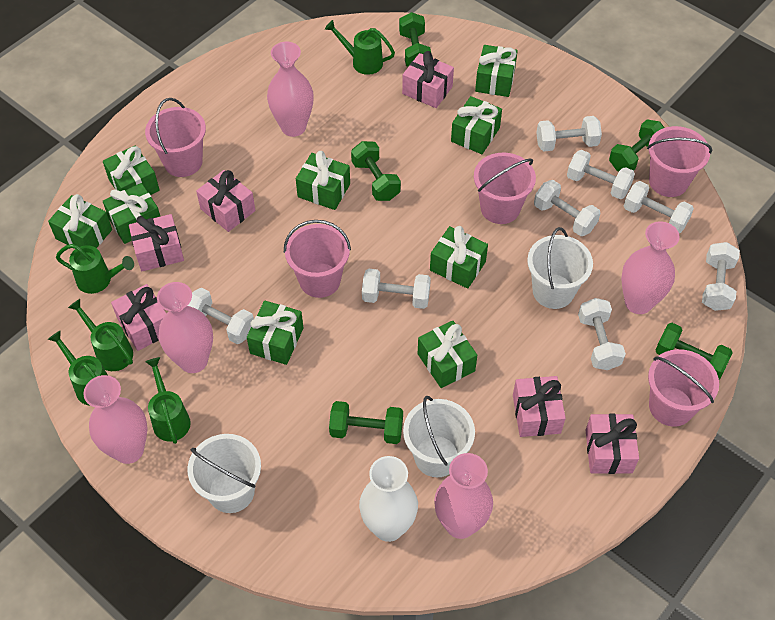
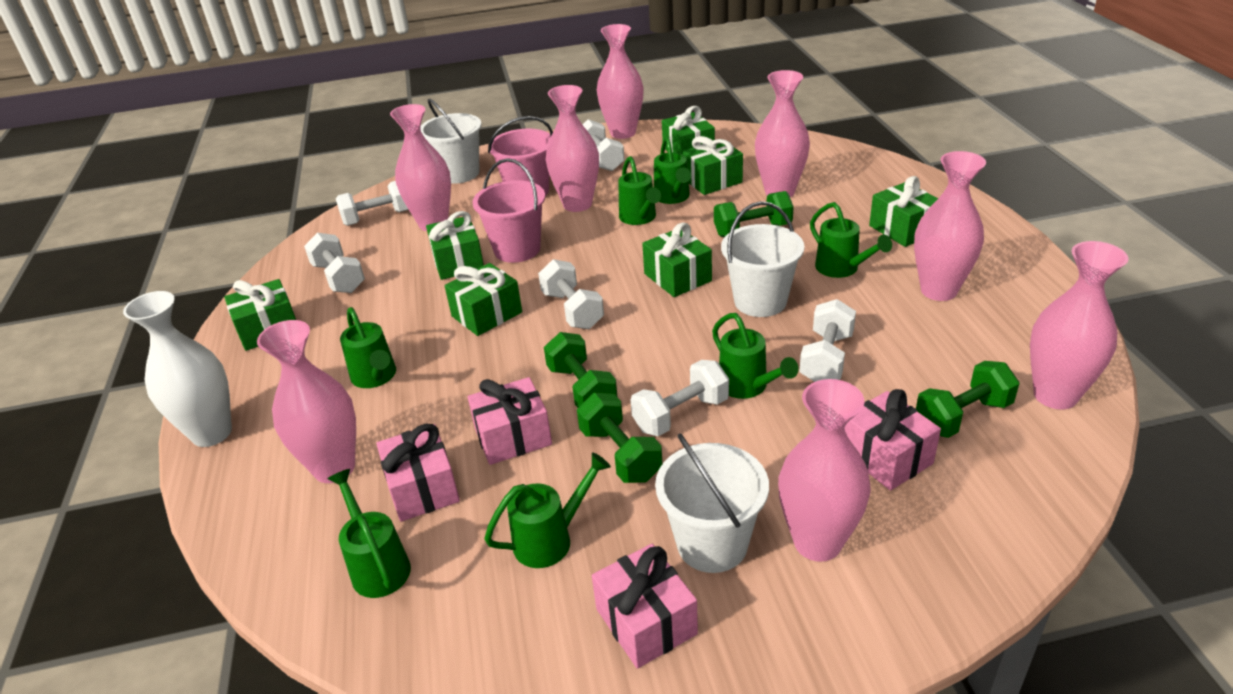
green dumbbell: 5 -> 4
green gift: 9 -> 7
green watering can: 5 -> 7
pink bucket: 5 -> 2
pink gift: 6 -> 4
pink vase: 5 -> 8
white dumbbell: 8 -> 6

